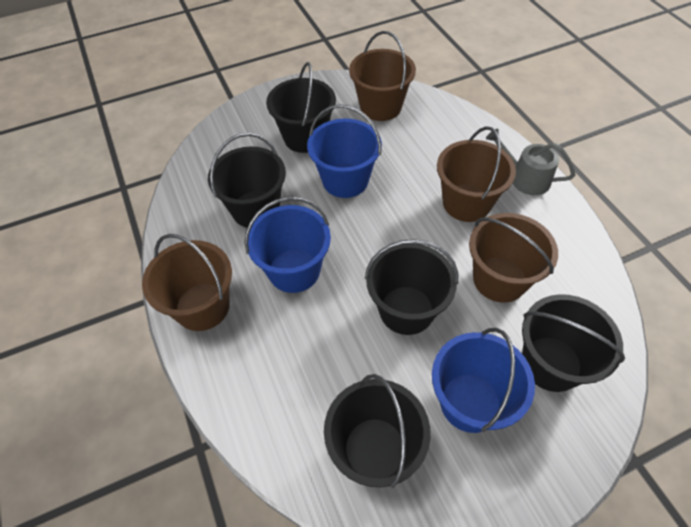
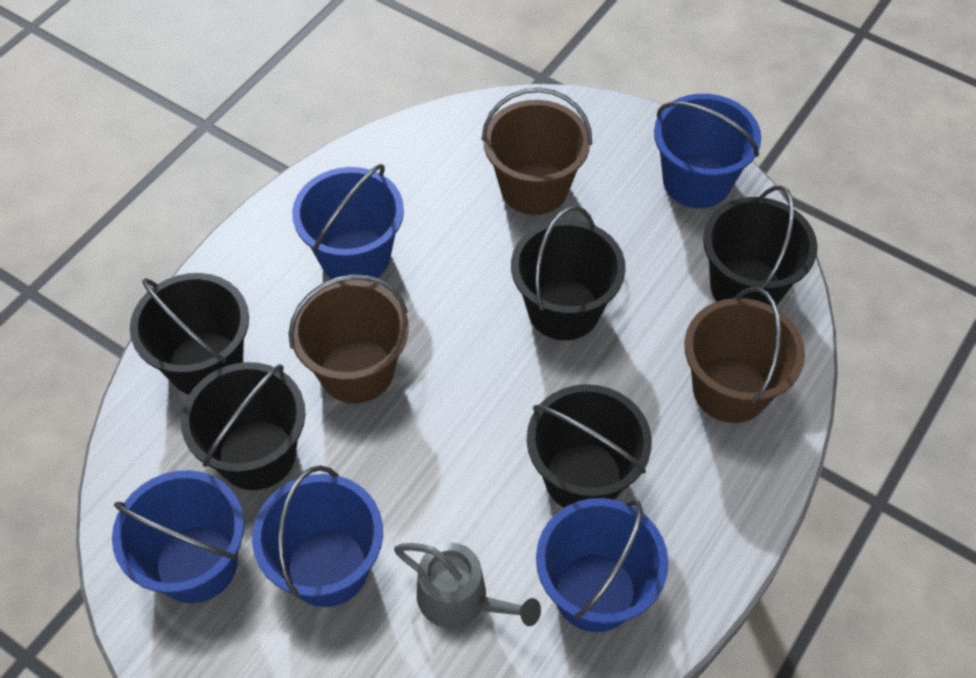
blue bucket: 3 -> 5
brown bucket: 4 -> 3

